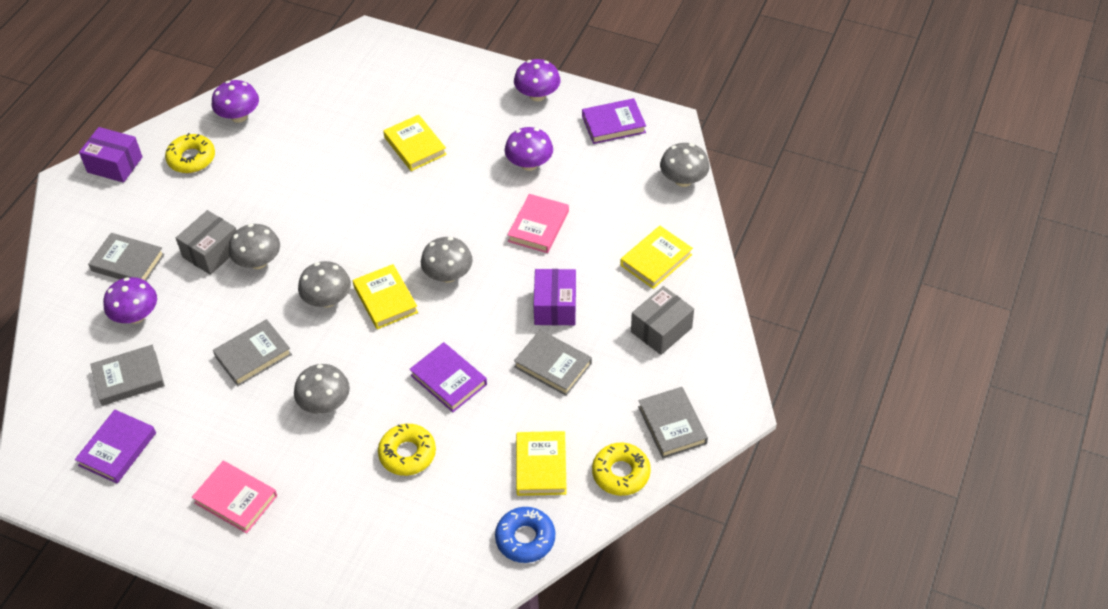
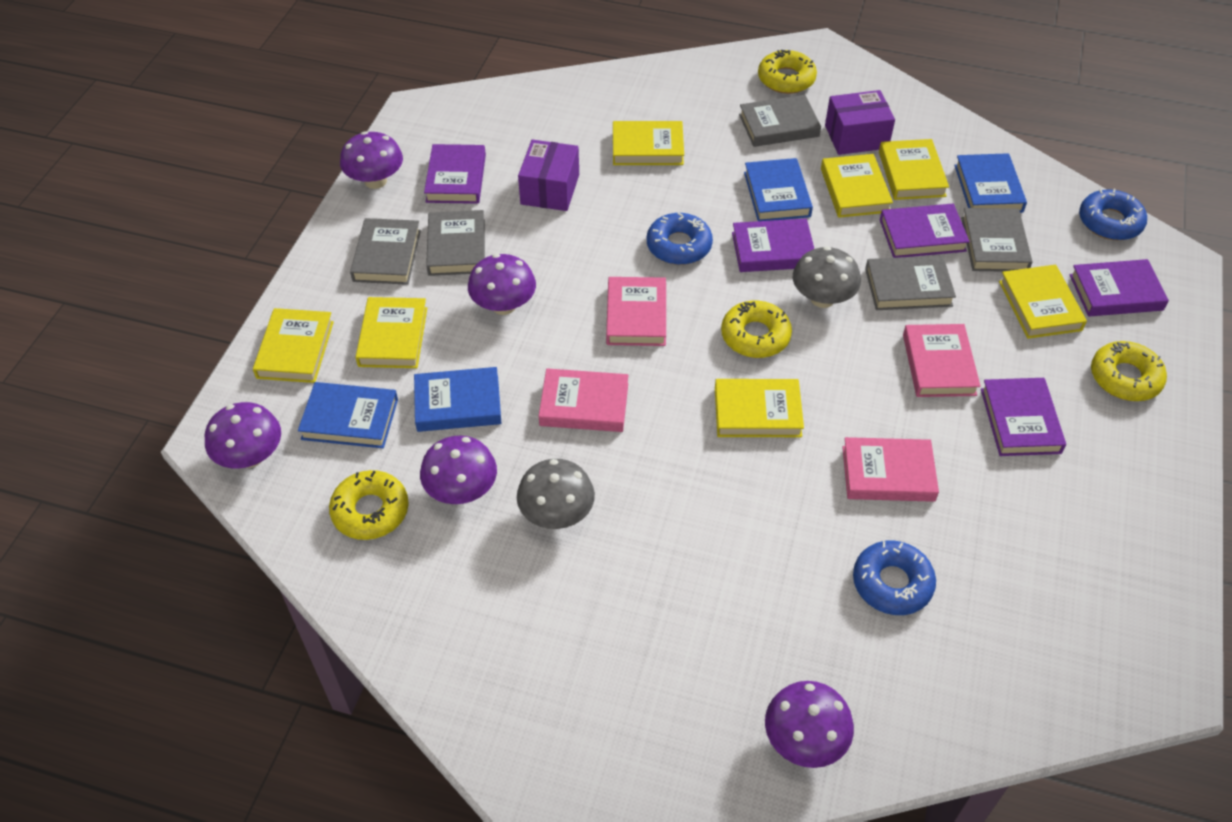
blue book: 0 -> 4
blue donut: 1 -> 3
grey box: 2 -> 0
grey mushroom: 5 -> 2
pink book: 2 -> 4
purple book: 3 -> 5
purple mushroom: 4 -> 5
yellow book: 4 -> 7
yellow donut: 3 -> 4

